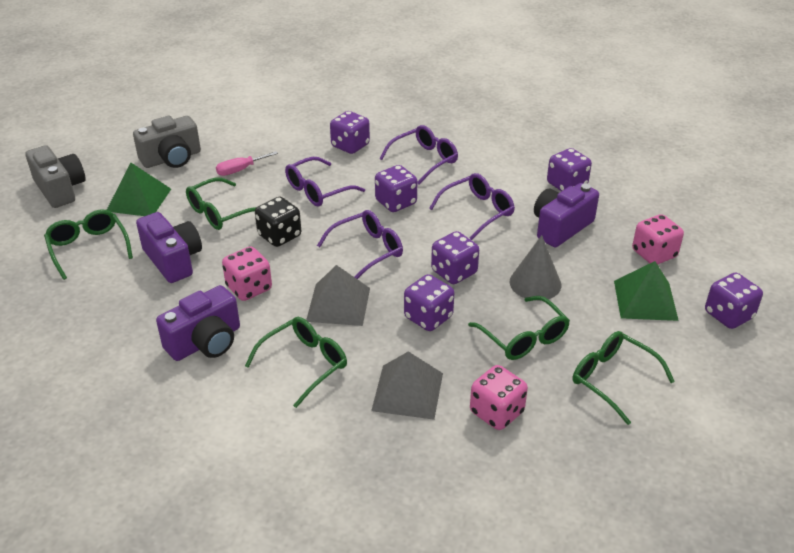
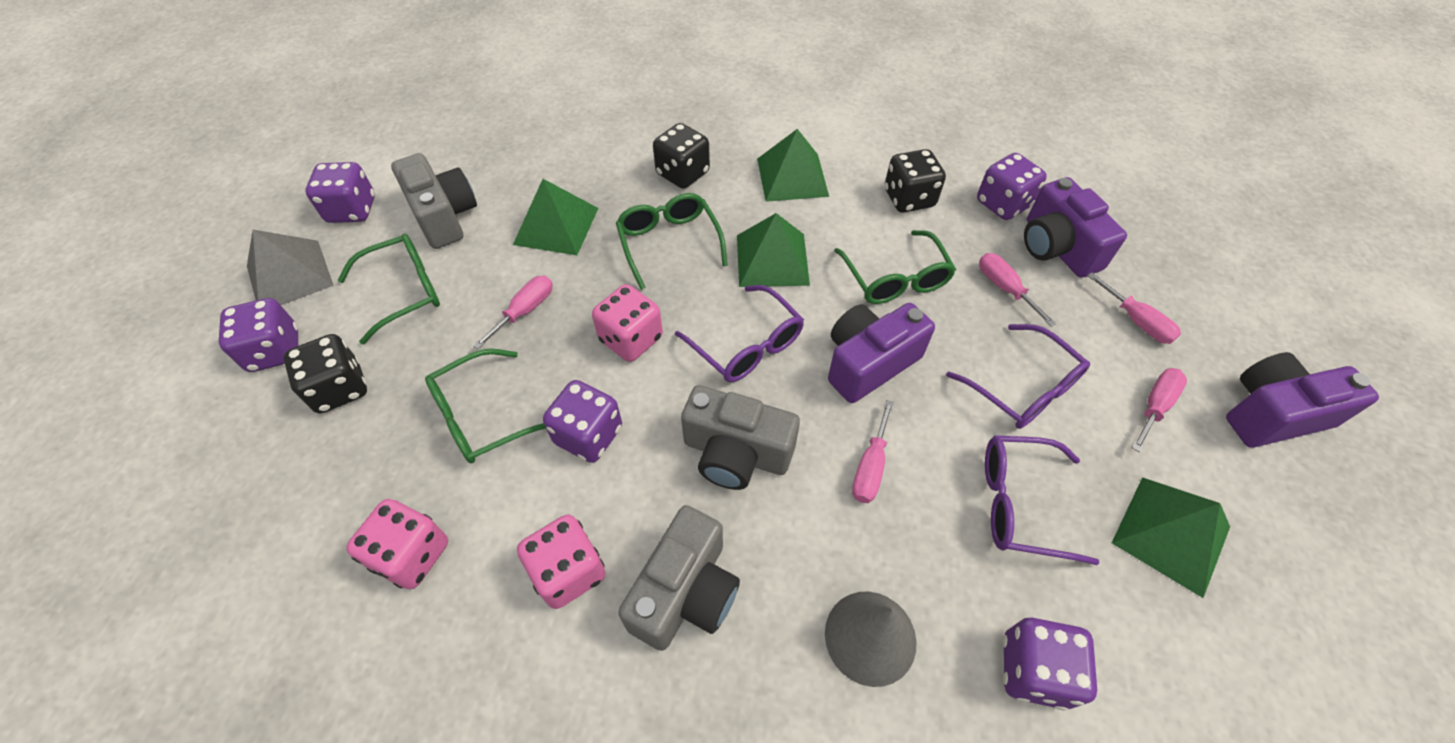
black dice: 1 -> 3
green glasses: 5 -> 4
green pyramid: 2 -> 4
grey camera: 2 -> 3
grey pyramid: 2 -> 1
pink screwdriver: 1 -> 5
purple dice: 6 -> 5
purple glasses: 4 -> 3

